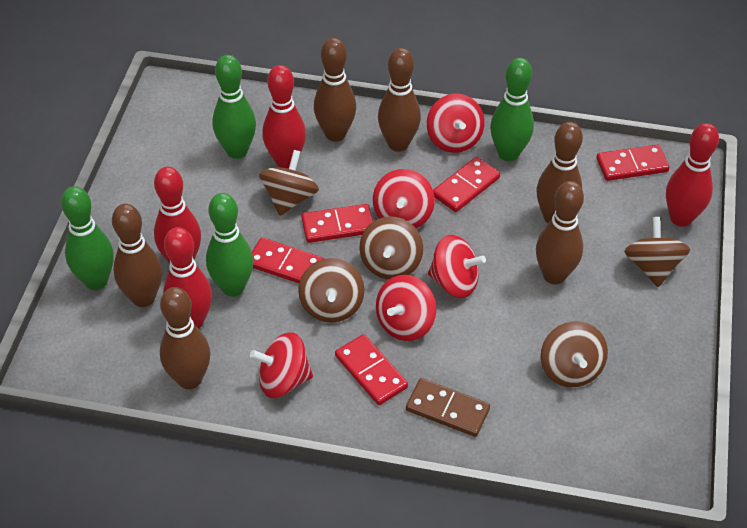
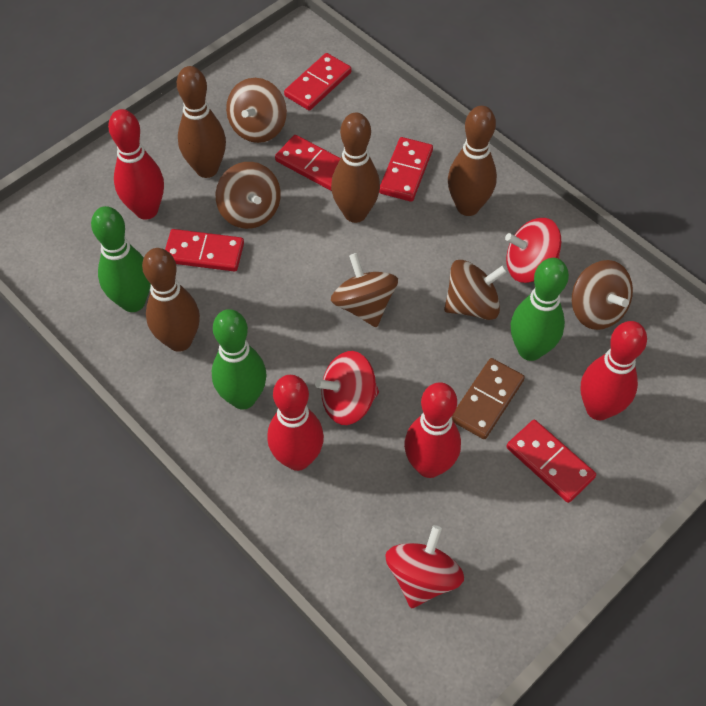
brown bowling pin: 6 -> 4
green bowling pin: 4 -> 3
red spinning top: 5 -> 3

